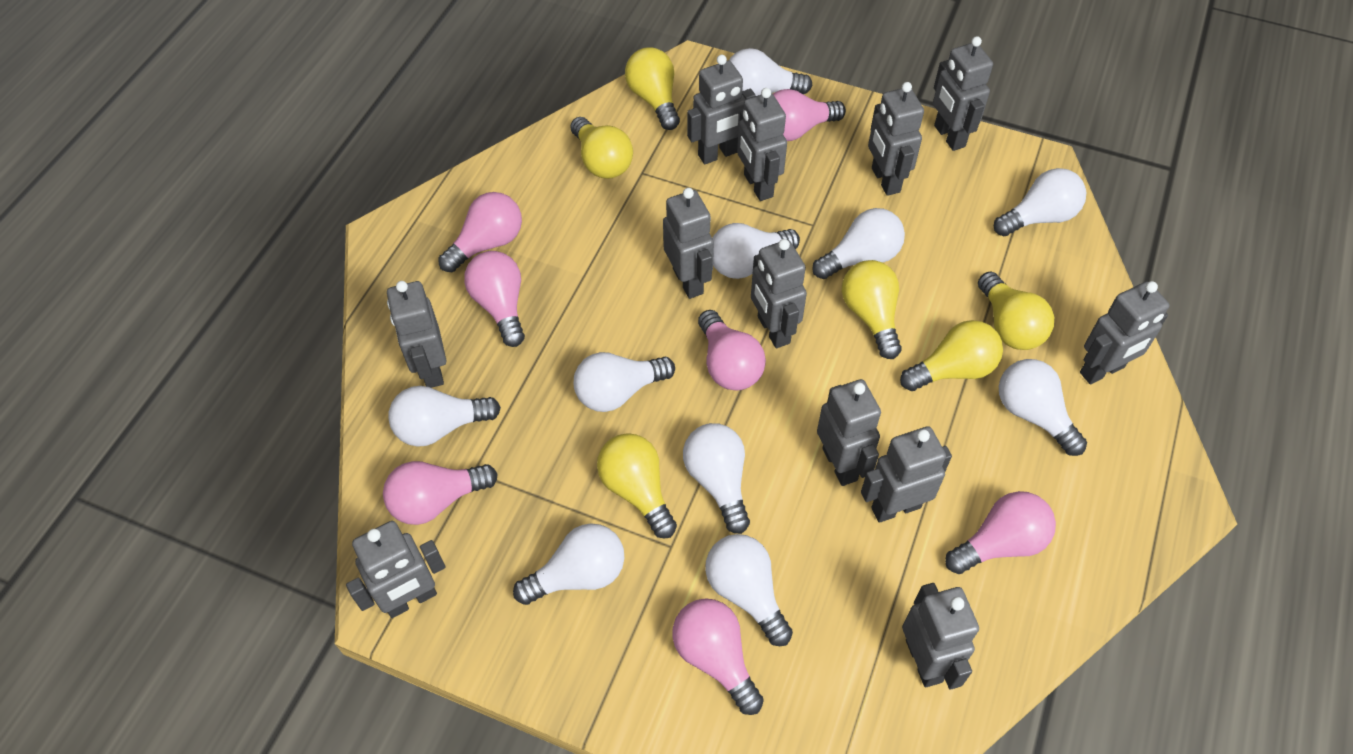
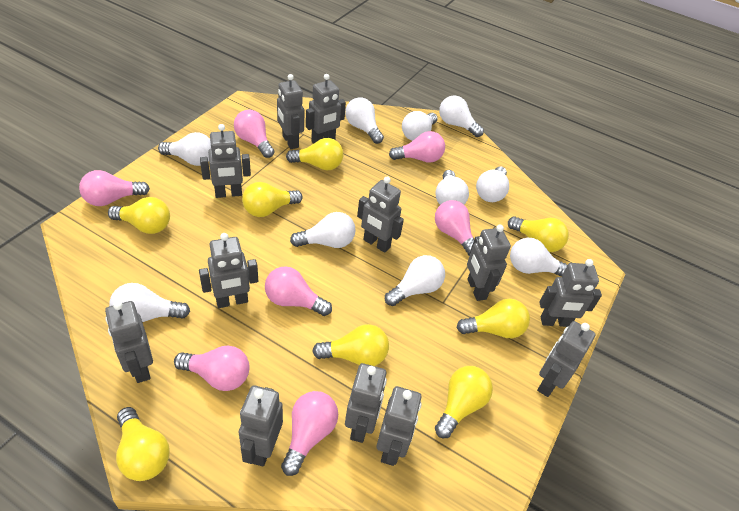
yellow light bulb: 6 -> 8

